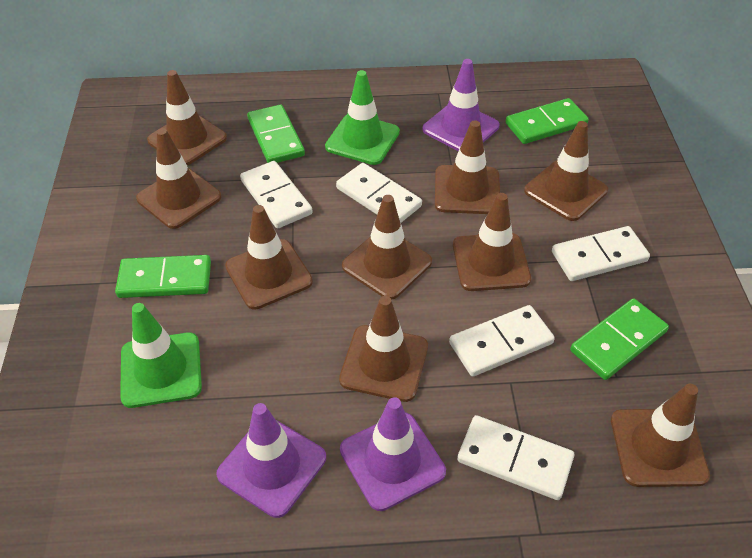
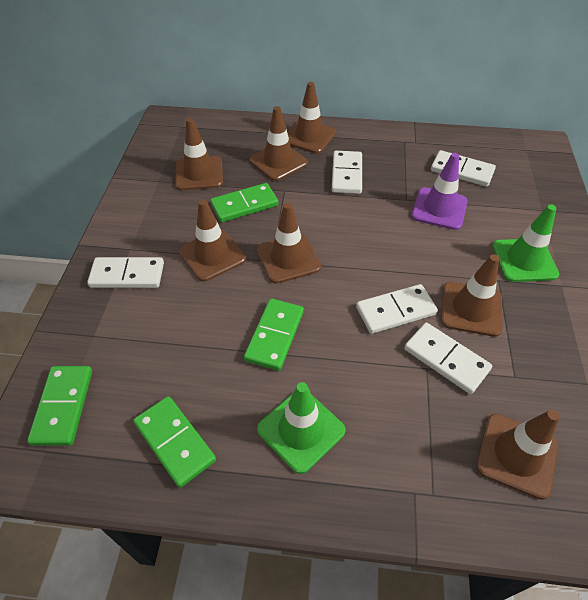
brown traffic cone: 9 -> 7
purple traffic cone: 3 -> 1

